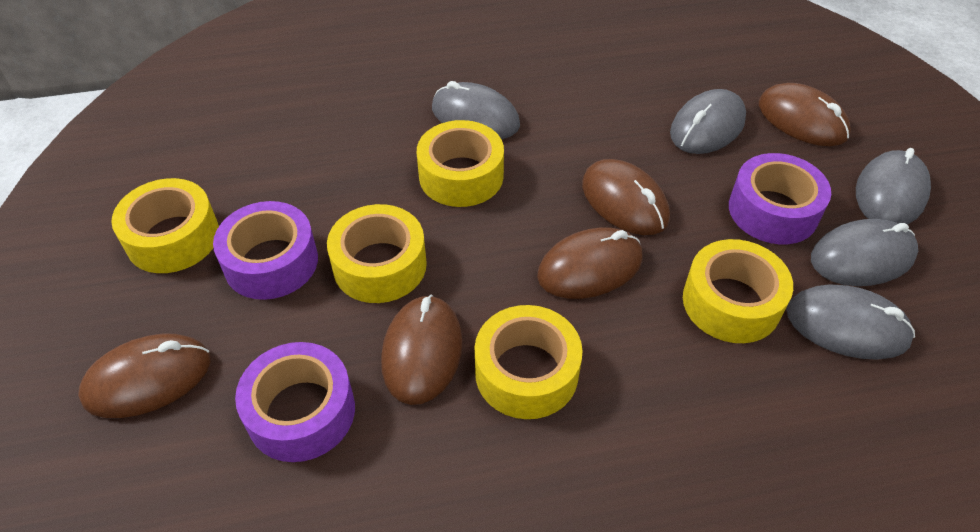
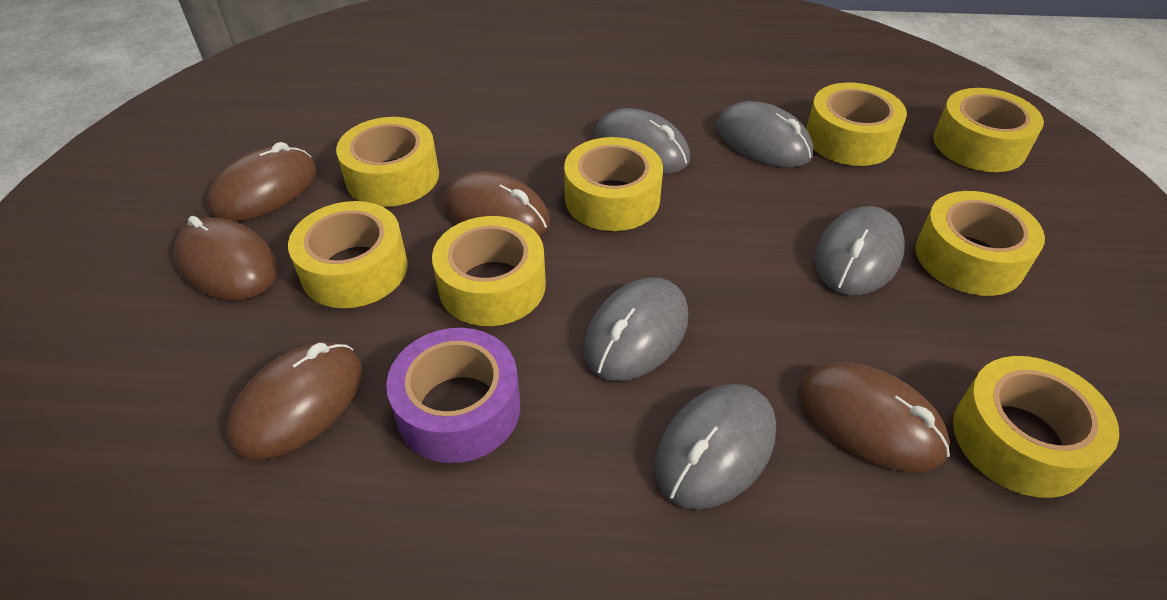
purple tape: 3 -> 1
yellow tape: 5 -> 8

